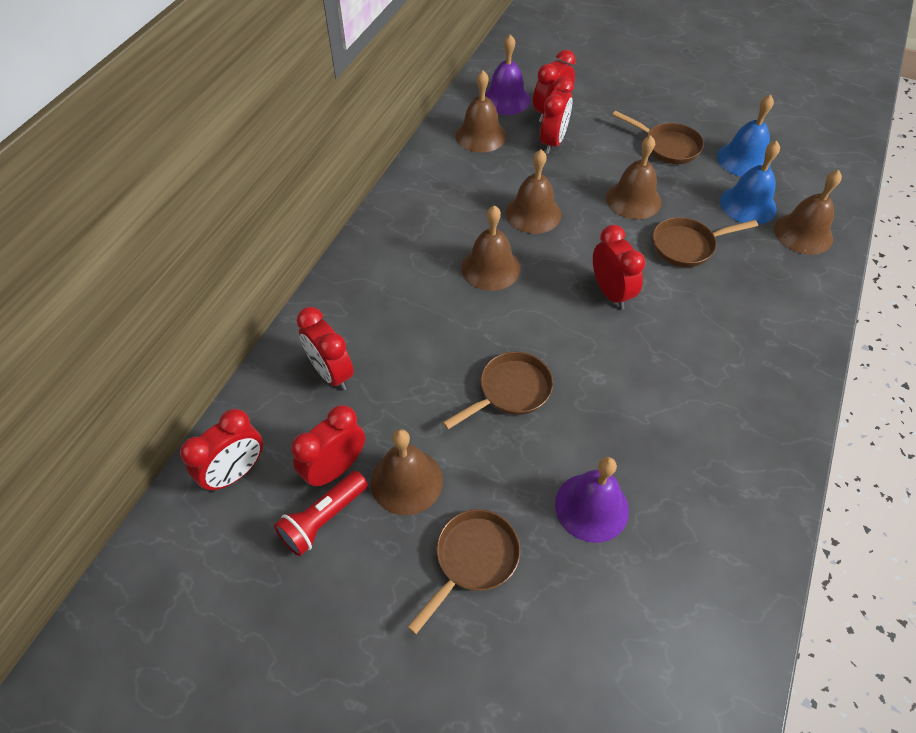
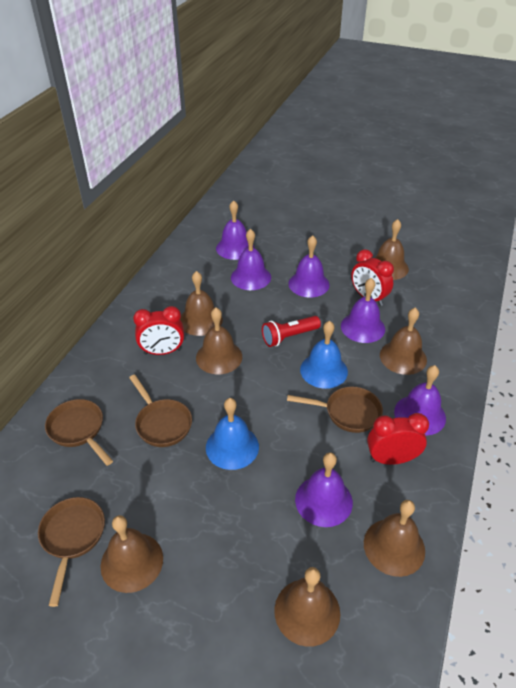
brown bell: 6 -> 7
purple bell: 2 -> 6
red clock: 6 -> 3

